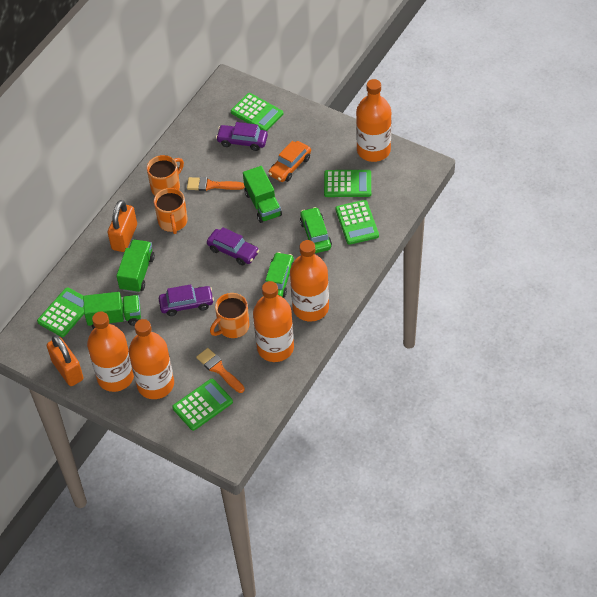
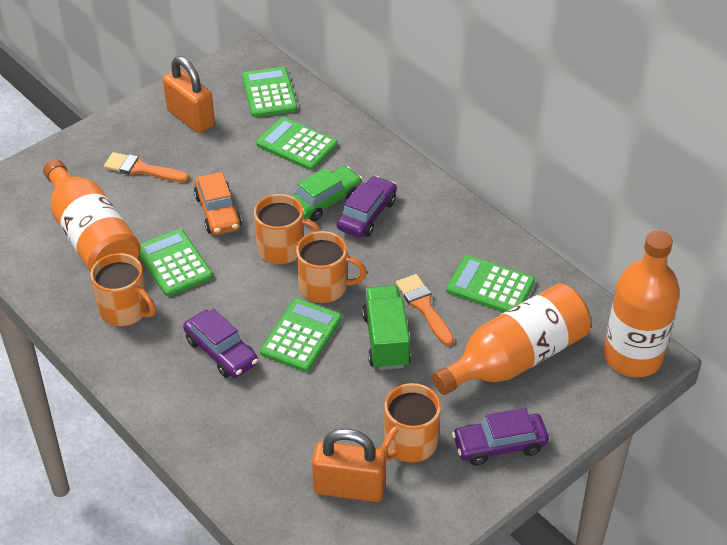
green car: 2 -> 1
green truck: 3 -> 1
orange bottle: 5 -> 3
orange mug: 3 -> 4

